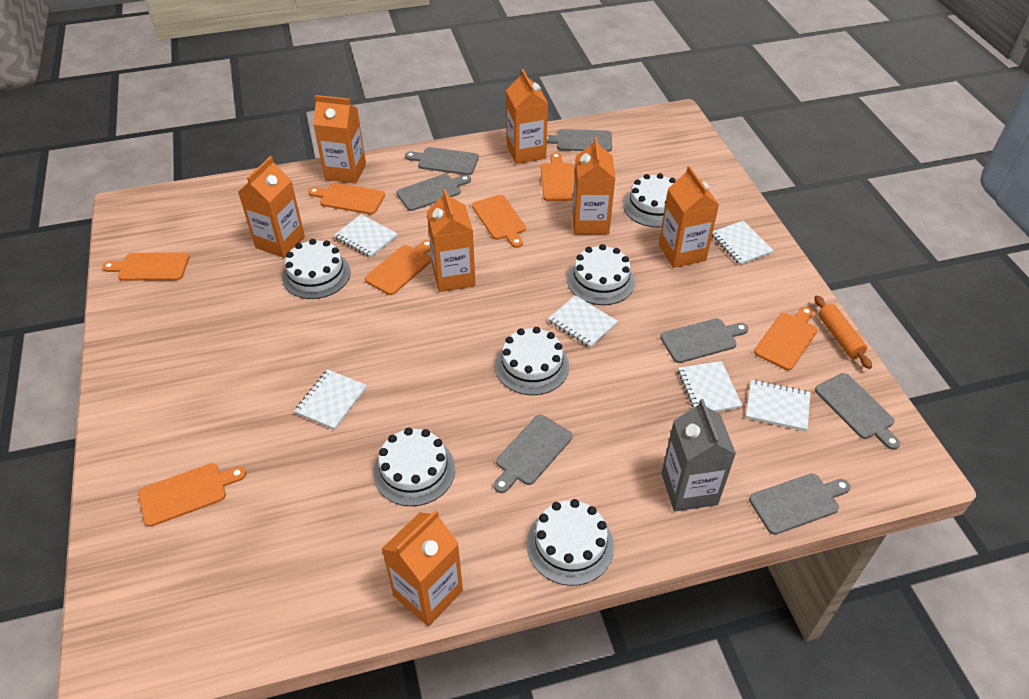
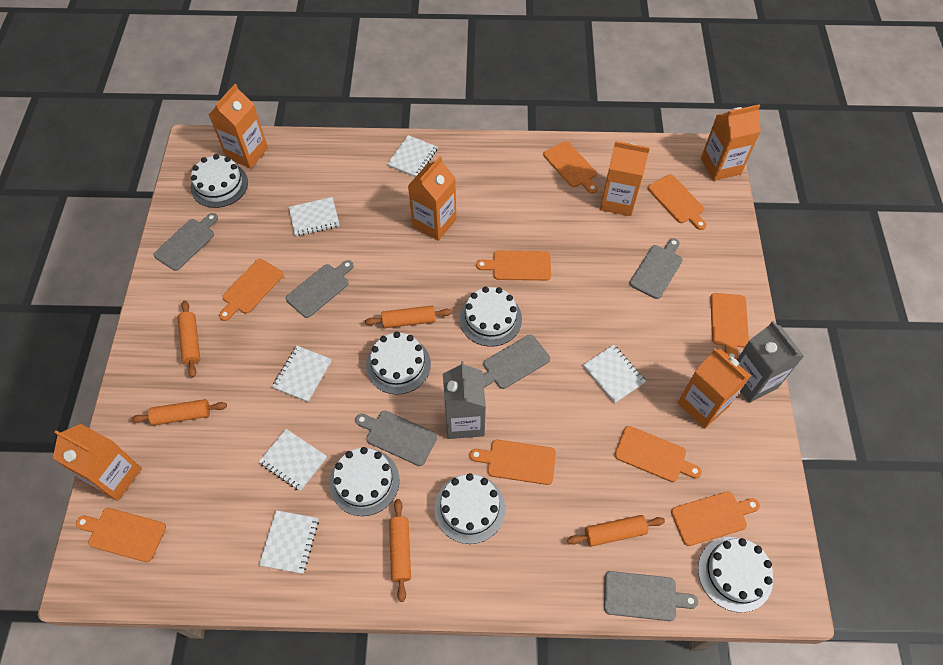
grey carton: 1 -> 2
grey cutting board: 7 -> 6
orange carton: 7 -> 6
orange cutting board: 7 -> 9
orange rolling pin: 1 -> 5

